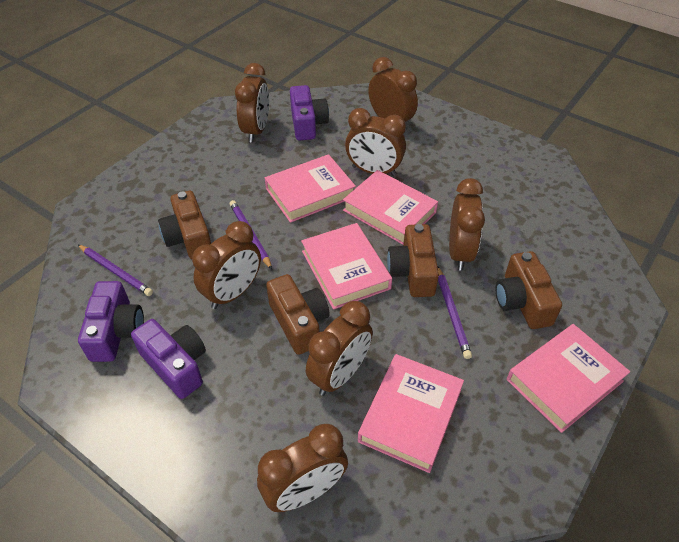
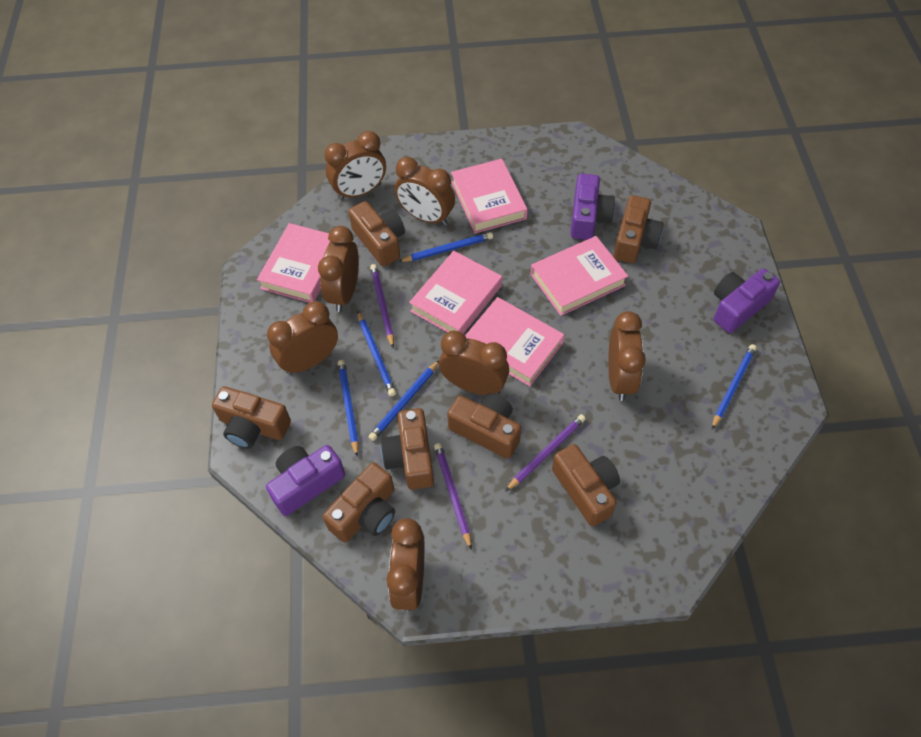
blue pencil: 0 -> 5
brown camera: 4 -> 7

